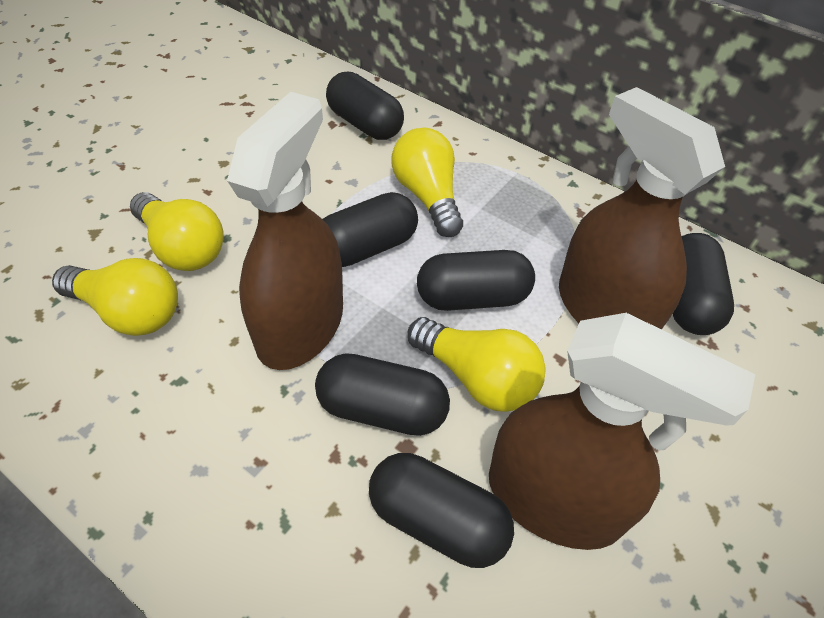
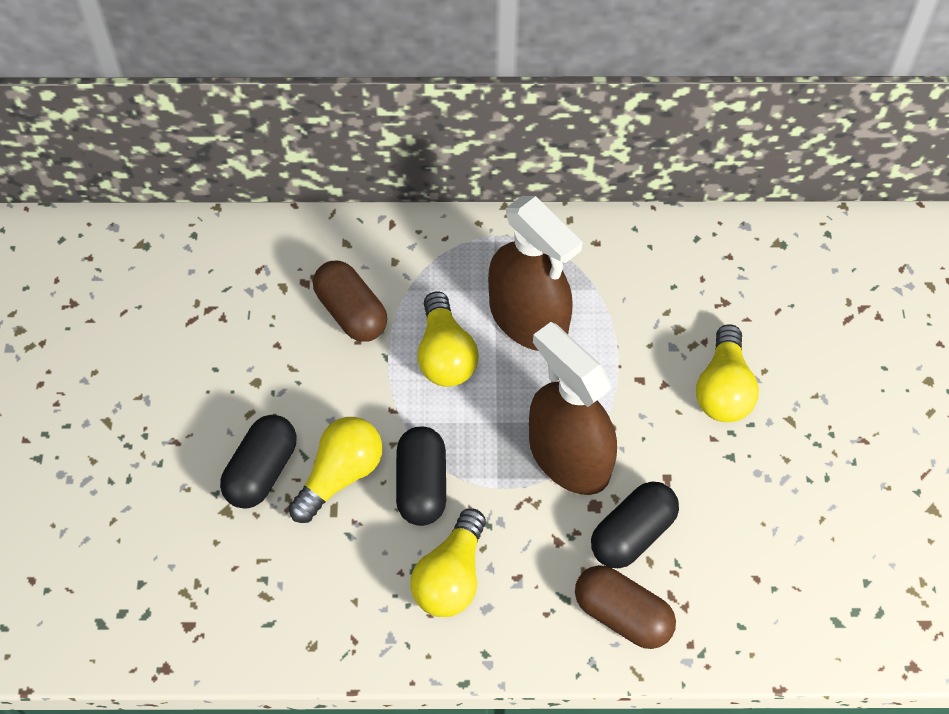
black capsule: 6 -> 3
brown capsule: 0 -> 2
brown spray bottle: 3 -> 2

